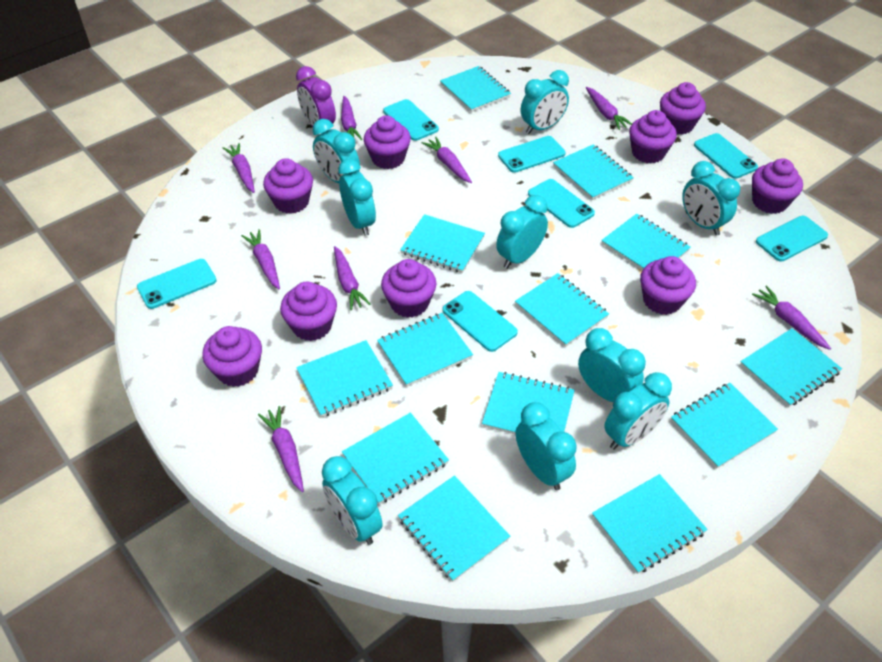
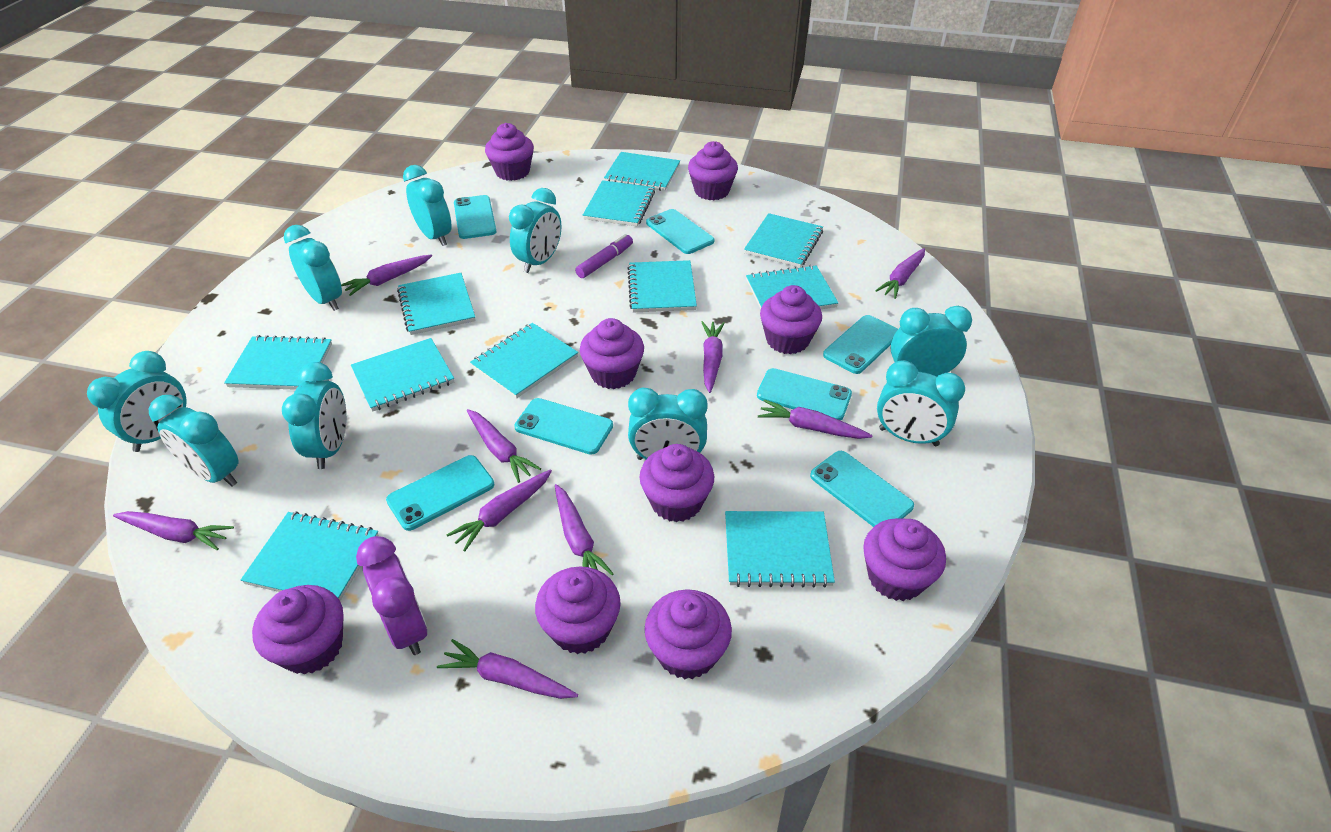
purple carrot: 8 -> 9
purple marker: 0 -> 1
turquoise notebook: 13 -> 11

